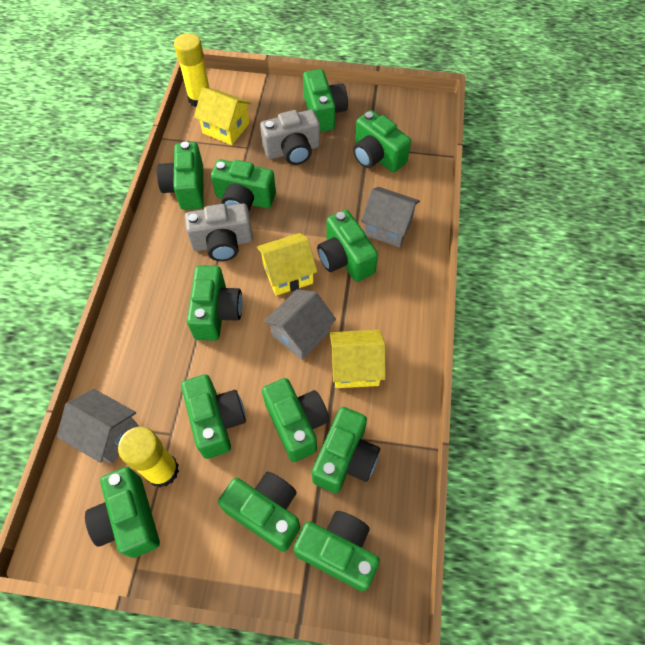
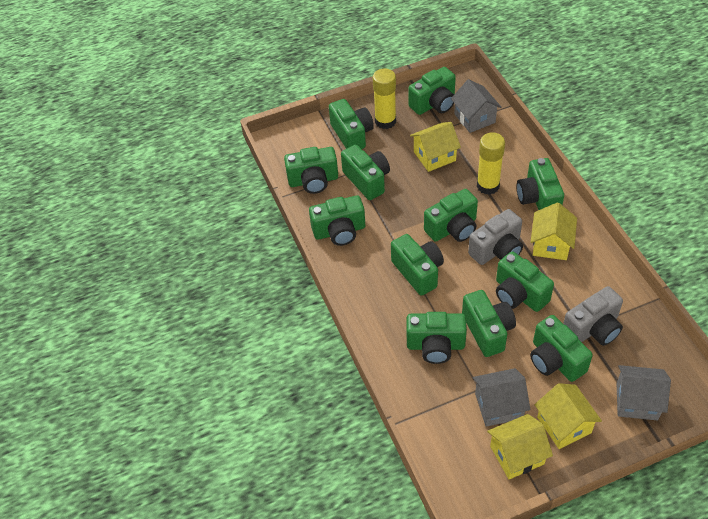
yellow house: 3 -> 4

